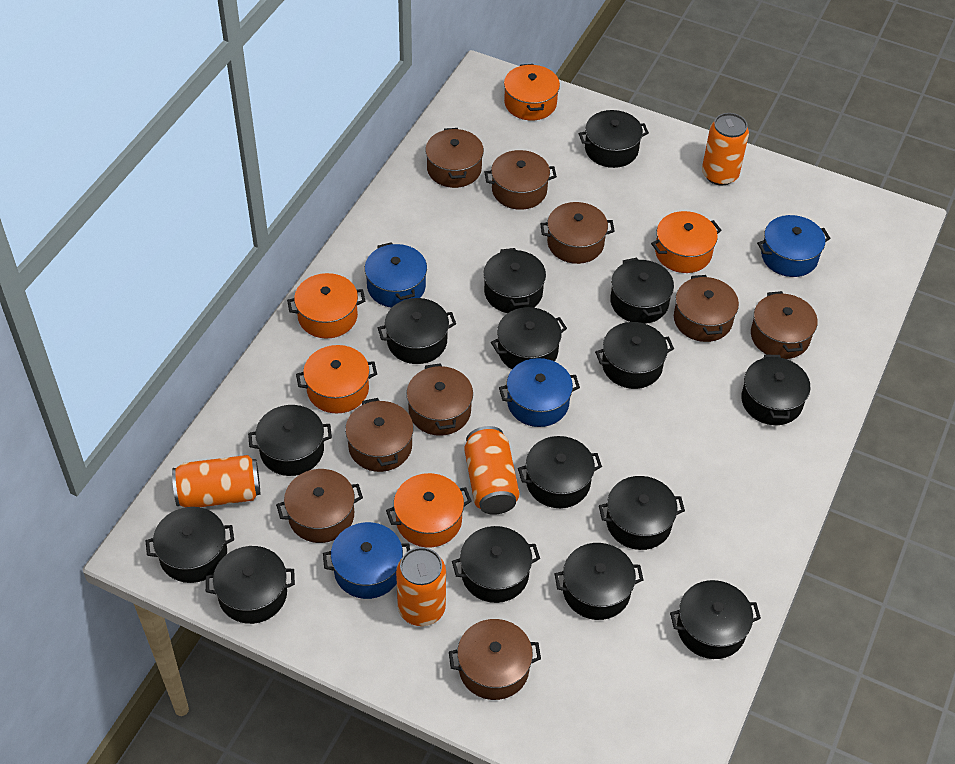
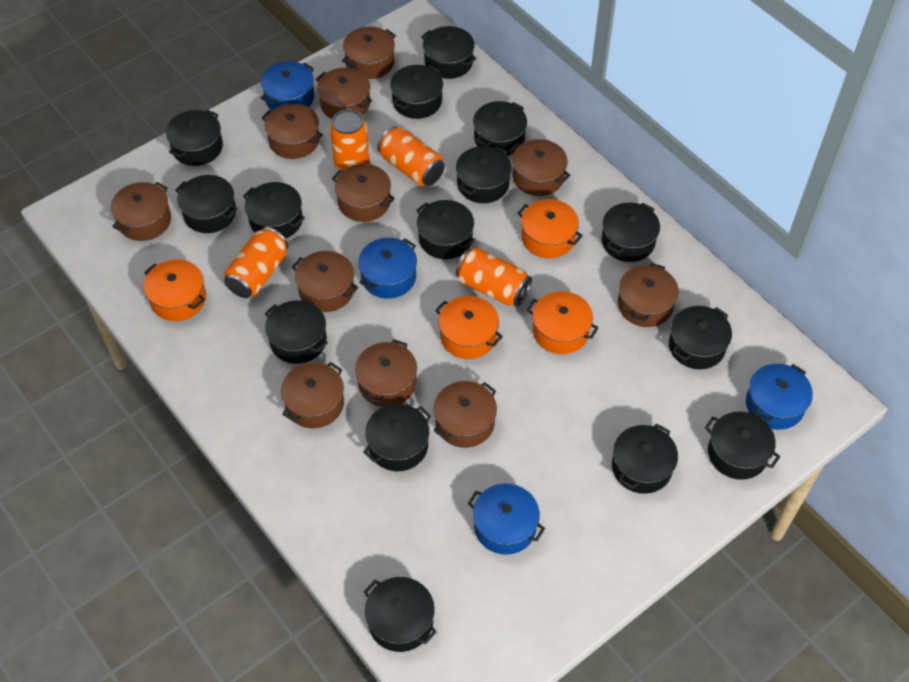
brown pot: 9 -> 11
orange pot: 5 -> 4

